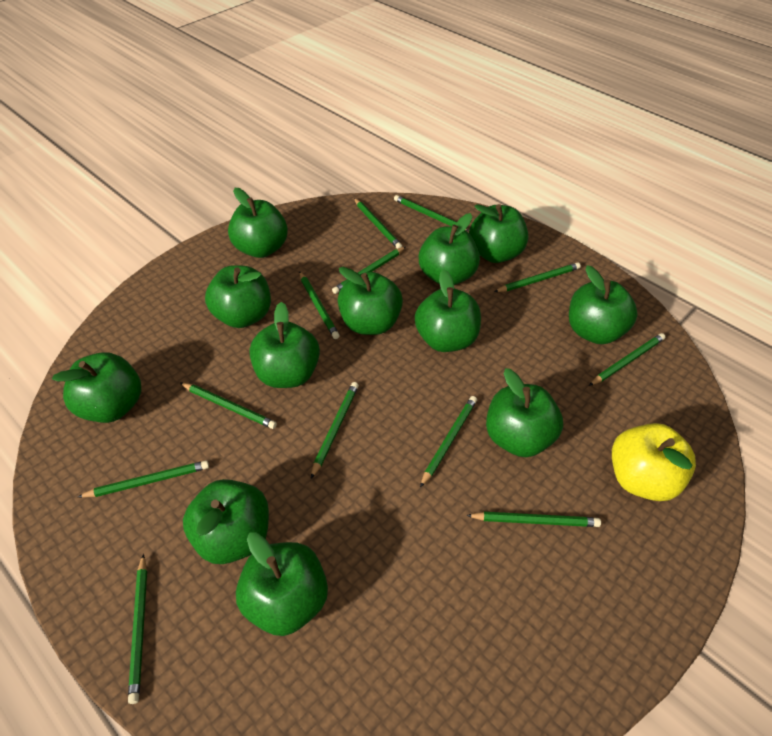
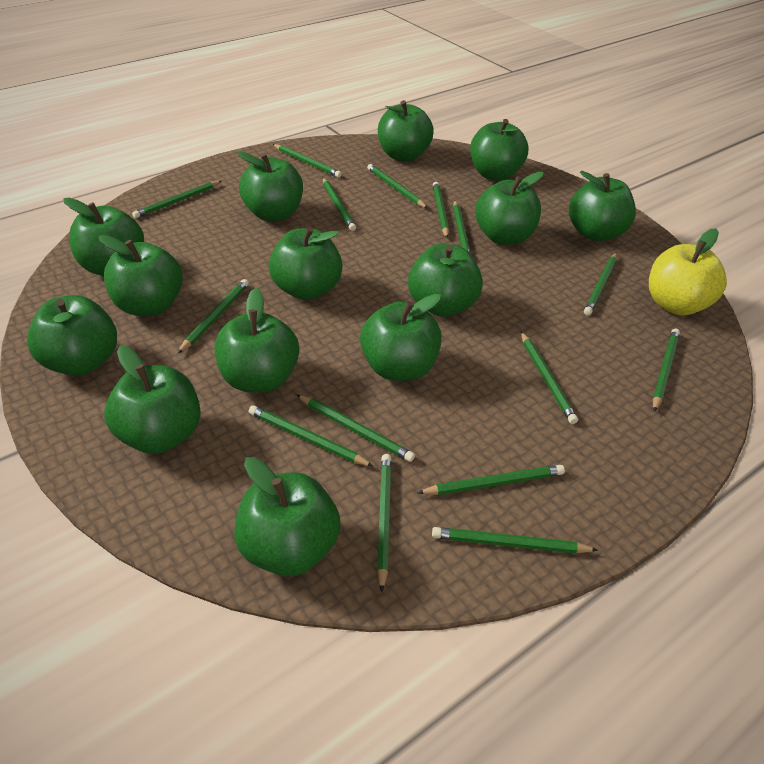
green apple: 12 -> 14
green pencil: 12 -> 15

